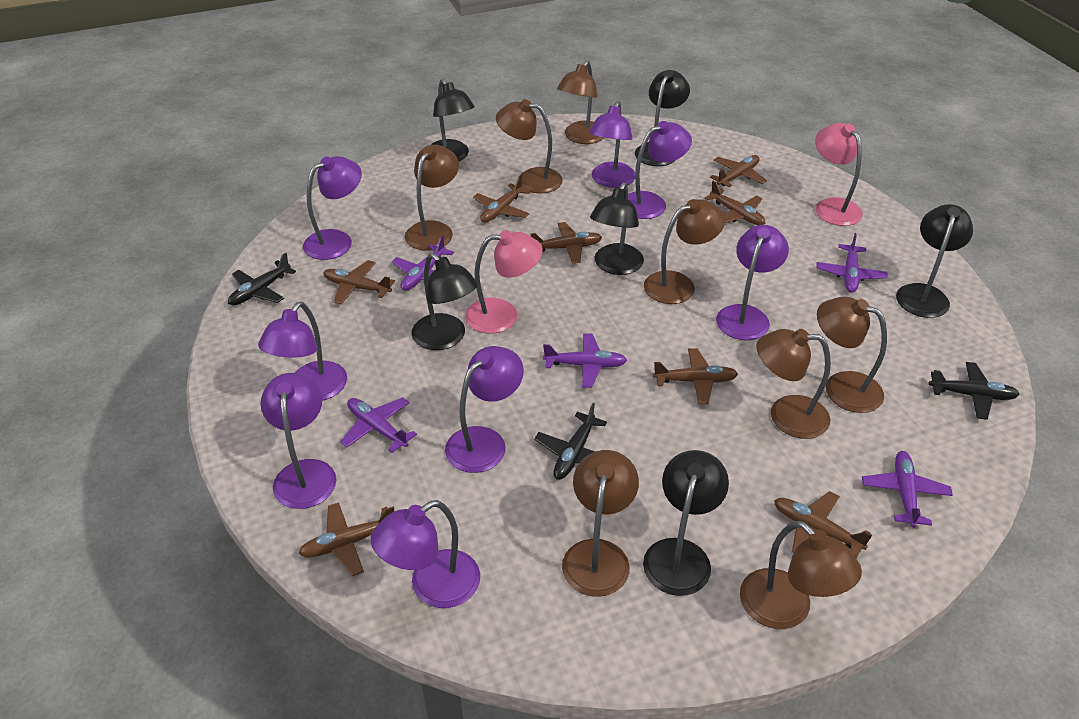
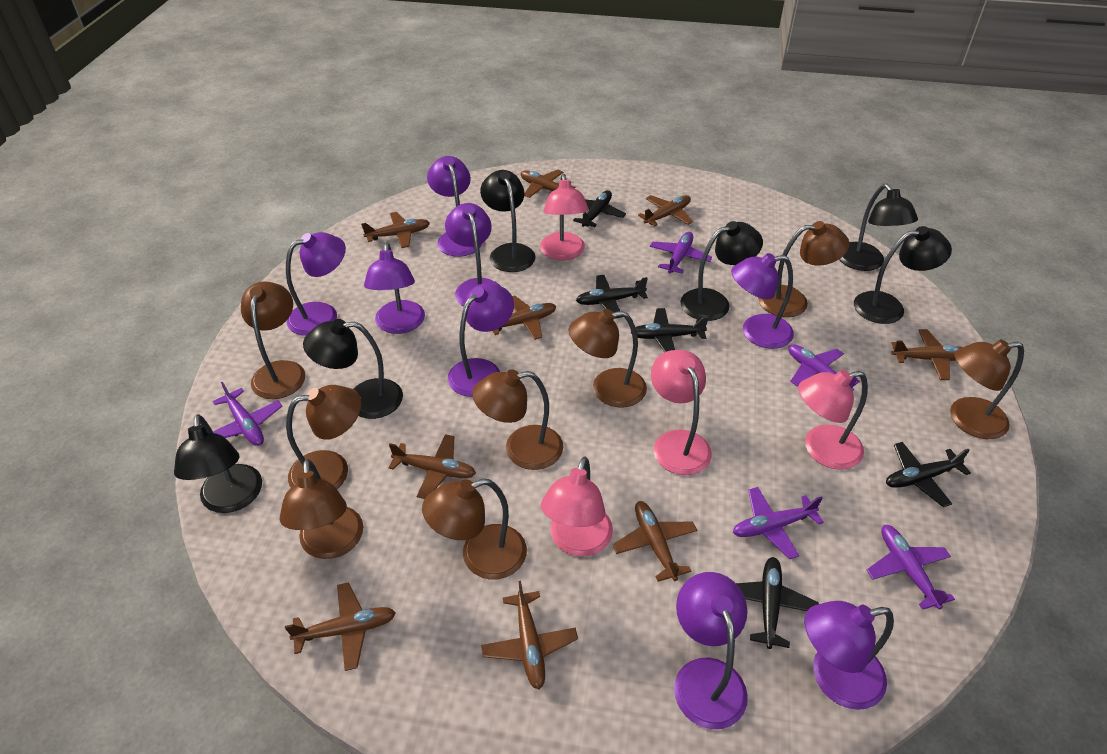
black plane: 3 -> 5
brown plane: 8 -> 9
pink lamp: 2 -> 4

